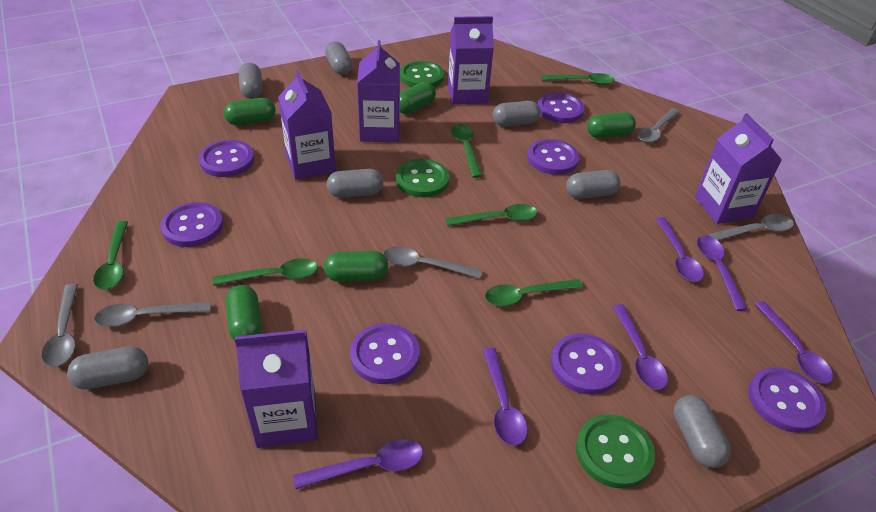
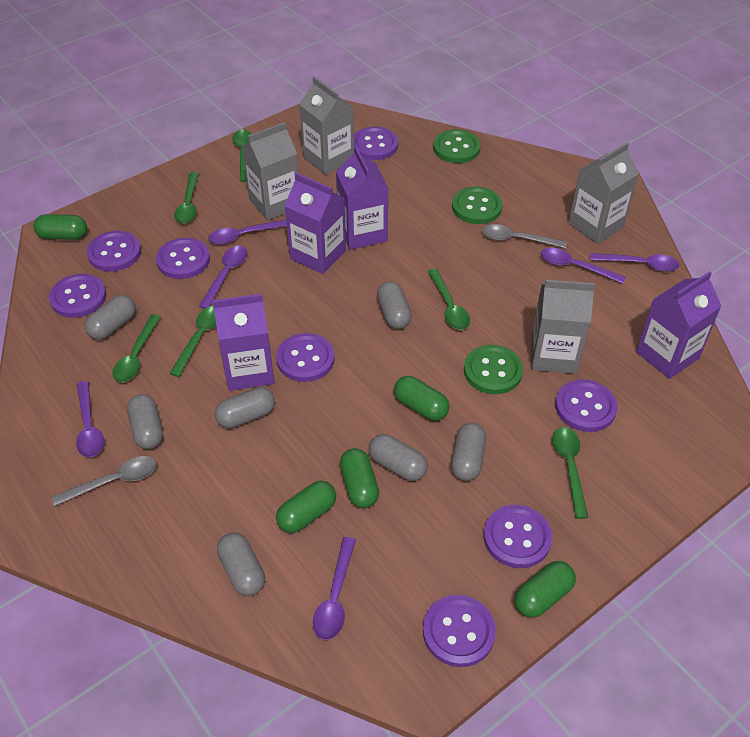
grey carton: 0 -> 4
grey spoon: 5 -> 2
purple button: 7 -> 8
purple carton: 5 -> 4

